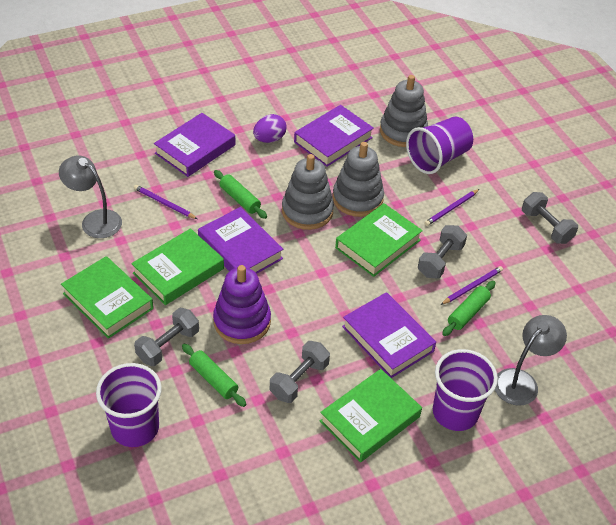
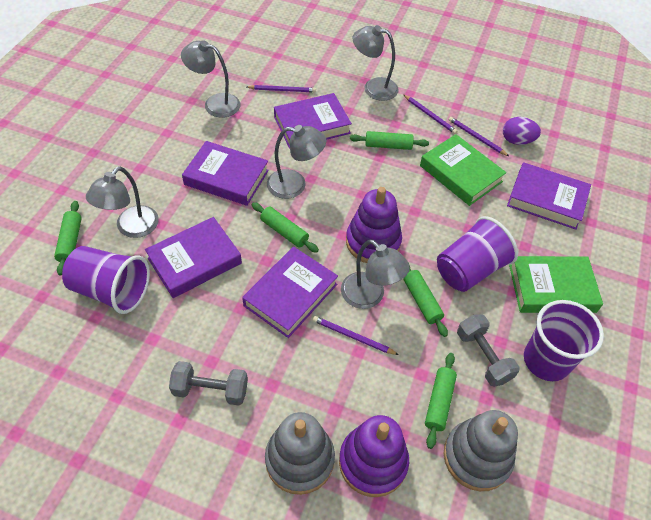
green book: 4 -> 2
green rolling pin: 3 -> 5
grey dumbbell: 4 -> 2
grey lamp: 2 -> 5
grey stacking toy: 3 -> 2
purple book: 4 -> 5
purple pencil: 3 -> 4
purple stacking toy: 1 -> 2

